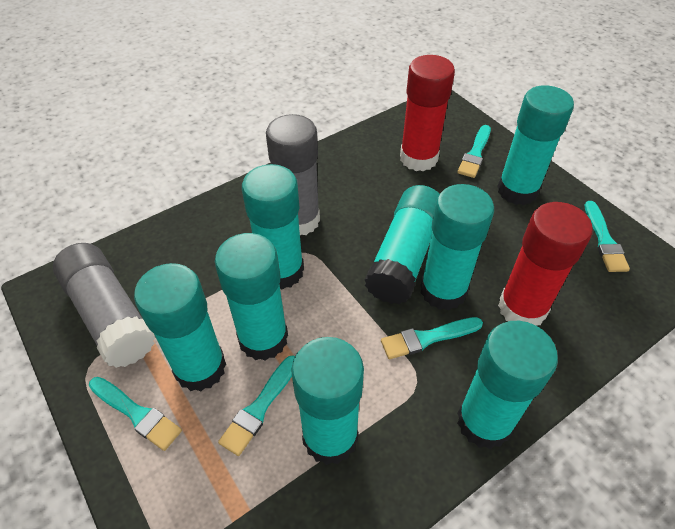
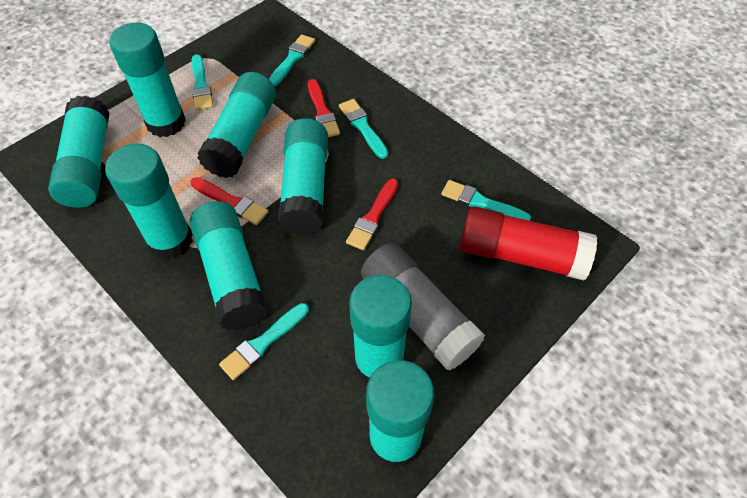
grey glue stick: 2 -> 1
red brush: 0 -> 3
red glue stick: 2 -> 1

